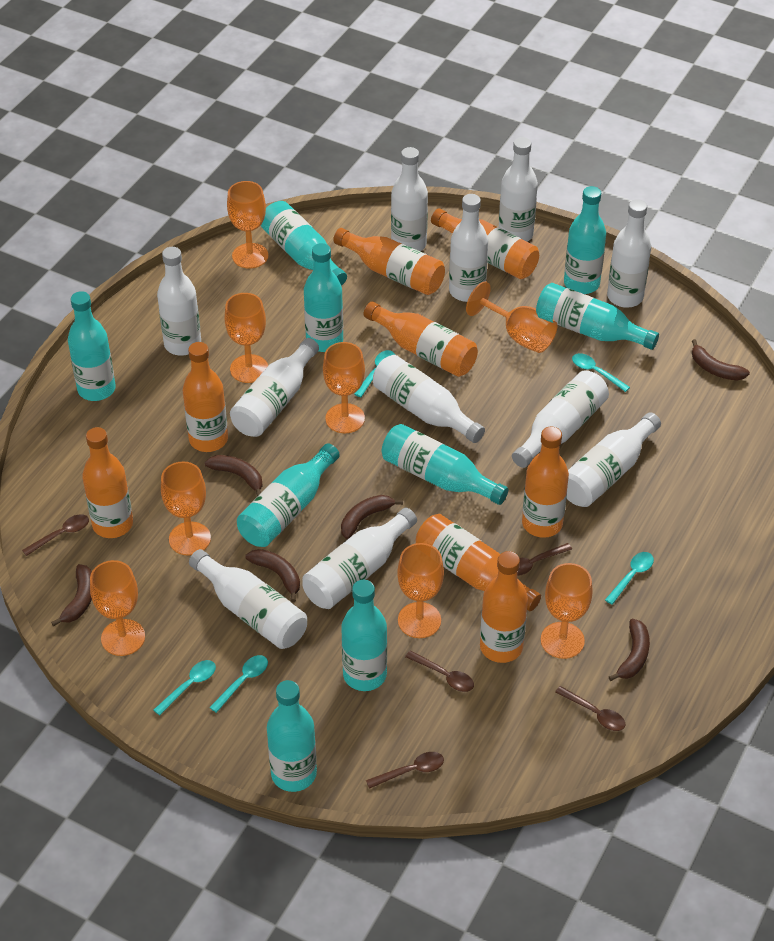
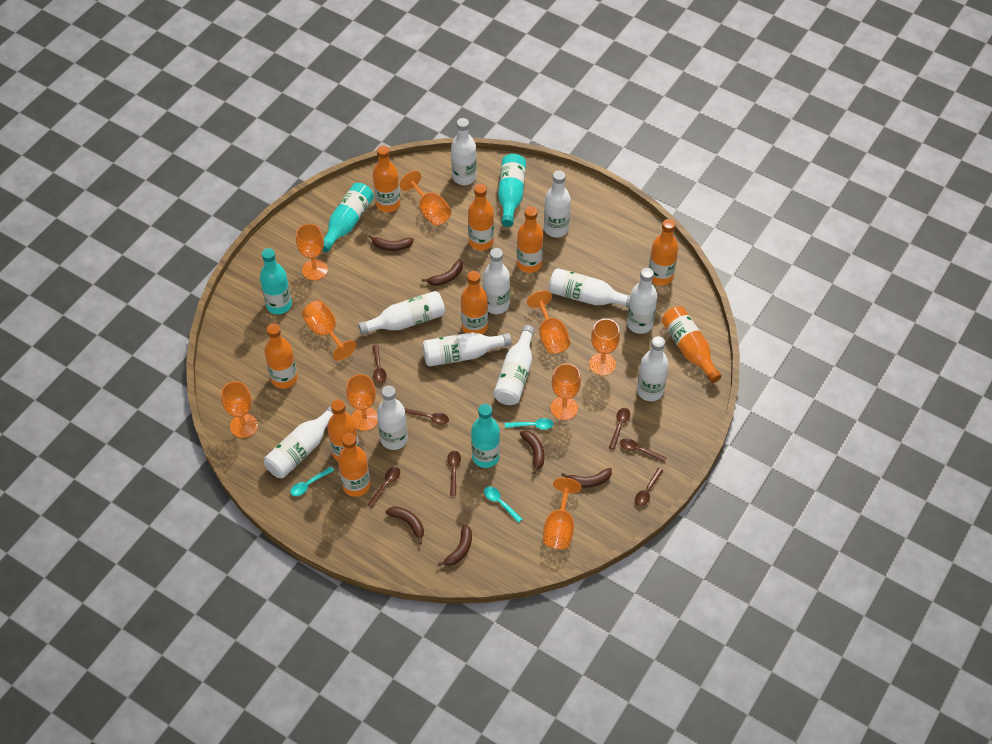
brown spoon: 5 -> 7
orange bottle: 8 -> 9
orange goblet: 8 -> 9
turquoise bottle: 9 -> 4
turquoise spoon: 5 -> 3

